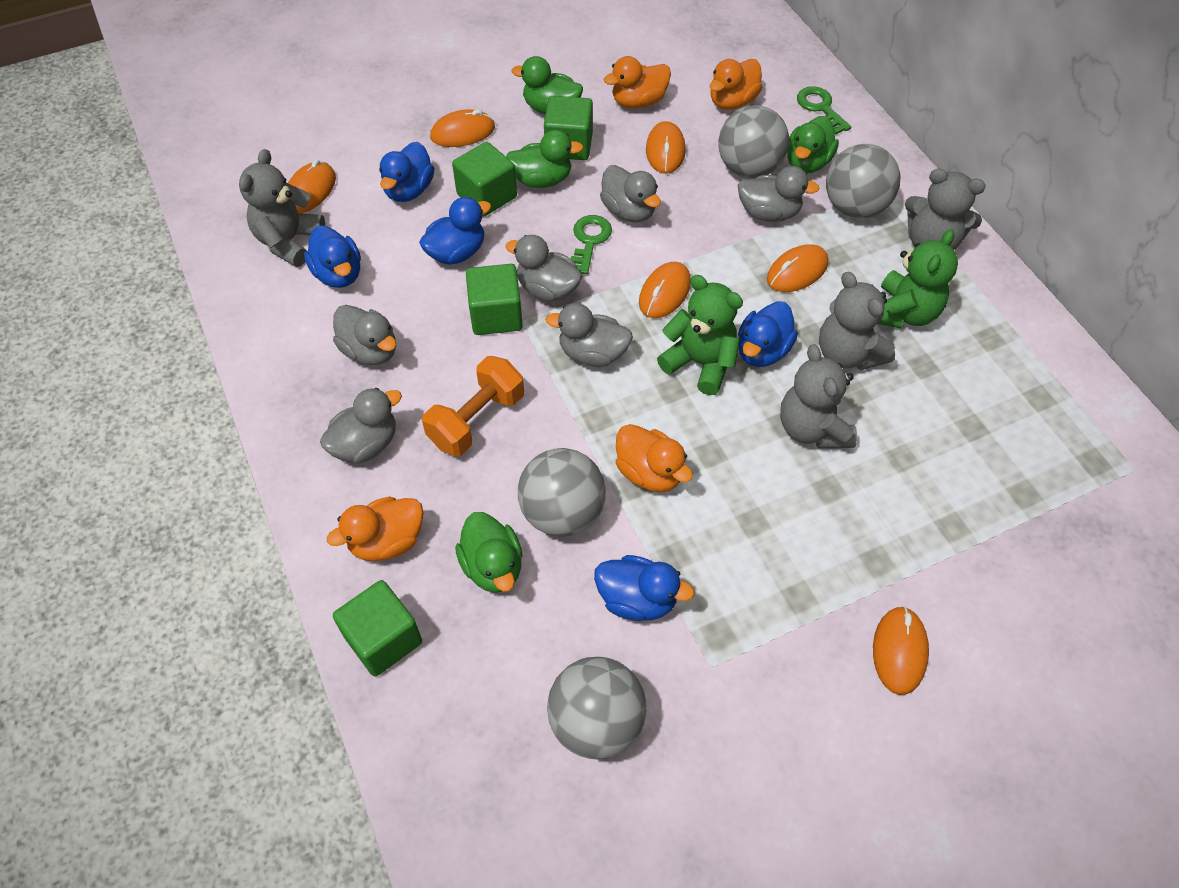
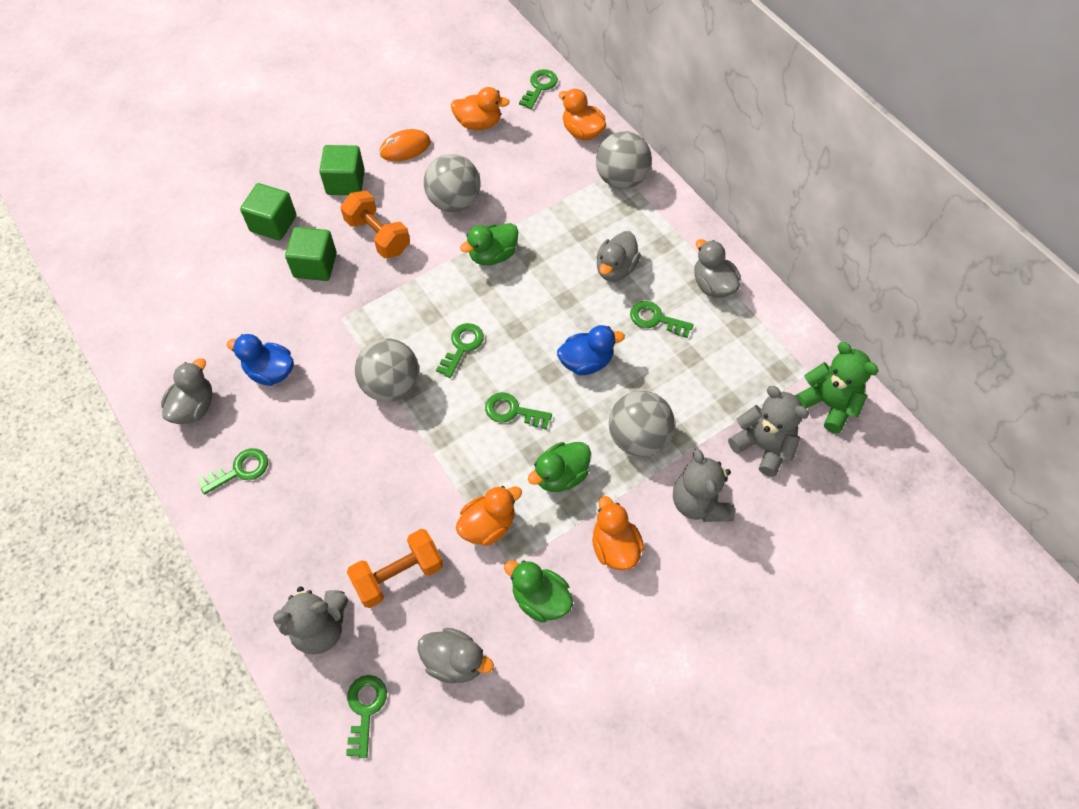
blue duck: 5 -> 2
green cube: 4 -> 3
green duck: 4 -> 3
green key: 2 -> 6
green teddy bear: 2 -> 1
grey duck: 6 -> 4
grey teddy bear: 4 -> 3
orange dumbbell: 1 -> 2
orange mouse: 6 -> 1

